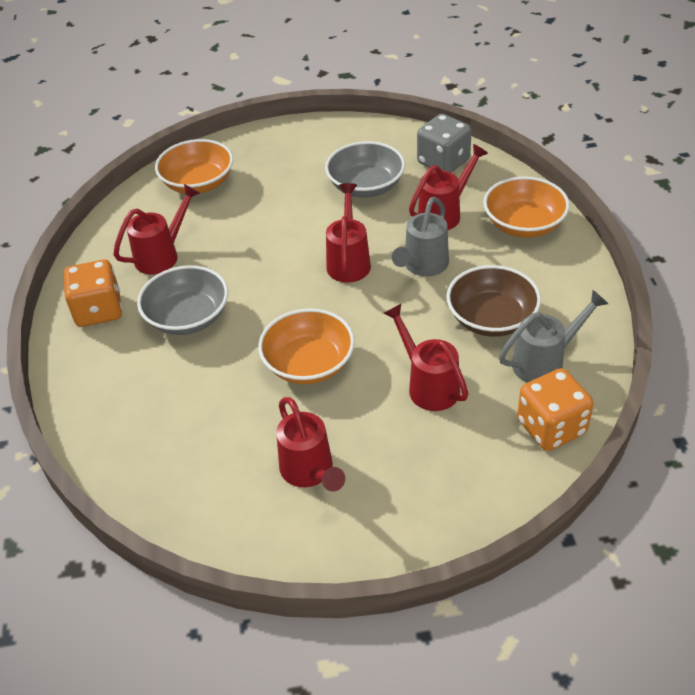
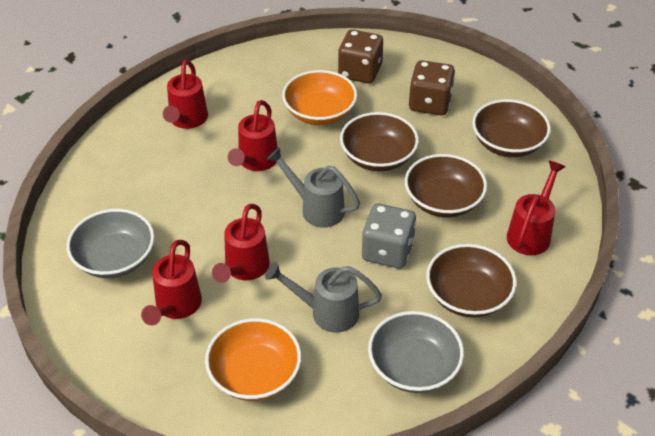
brown bowl: 1 -> 4
brown dice: 0 -> 2
orange bowl: 3 -> 2
orange dice: 2 -> 0

